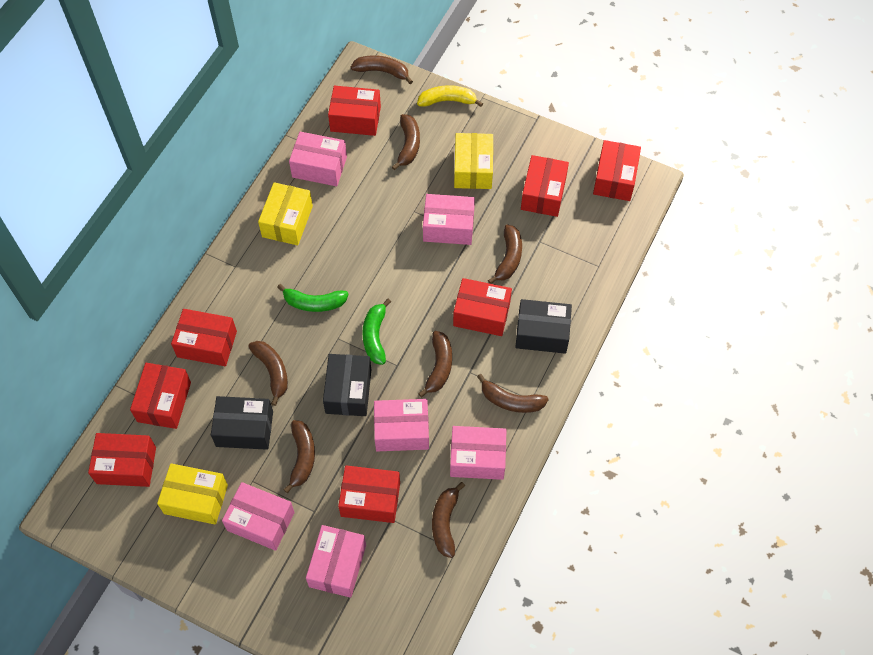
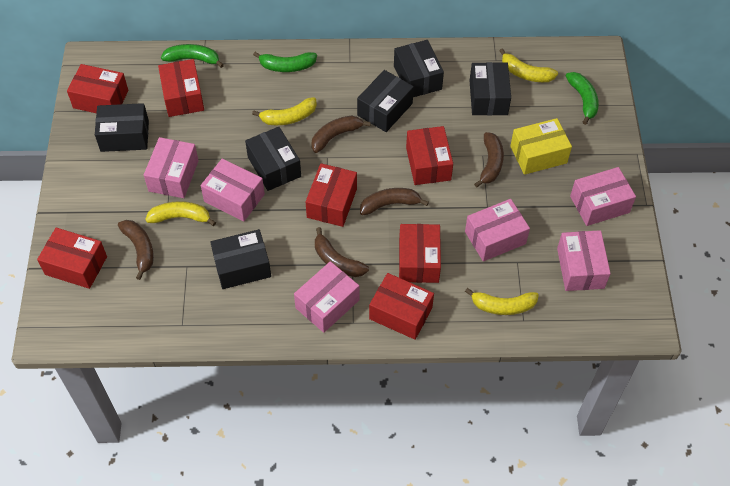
black box: 3 -> 6
brown banana: 8 -> 5
green banana: 2 -> 3
red box: 8 -> 7
yellow banana: 1 -> 4
yellow box: 3 -> 1

